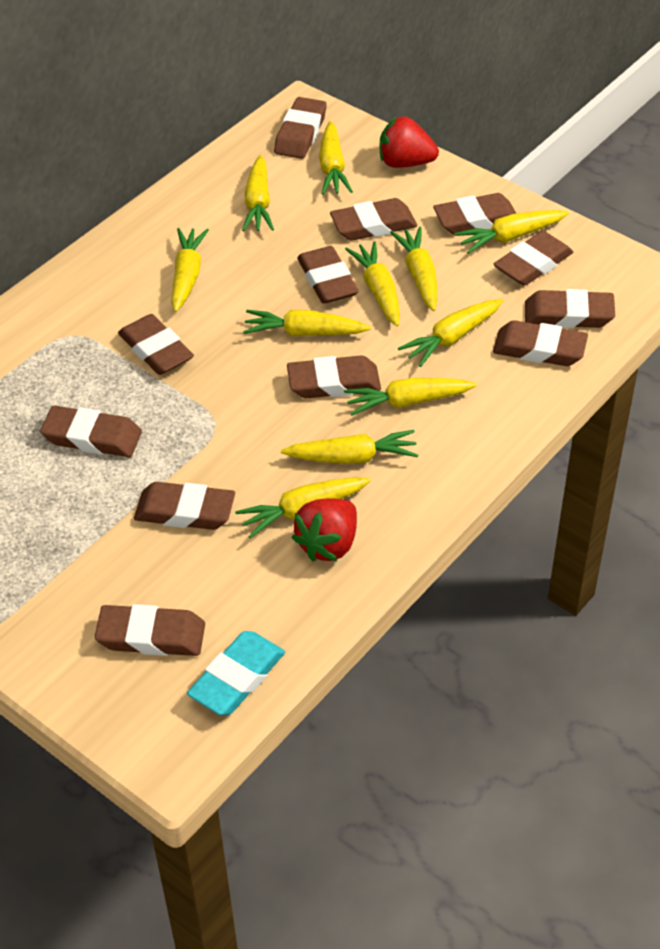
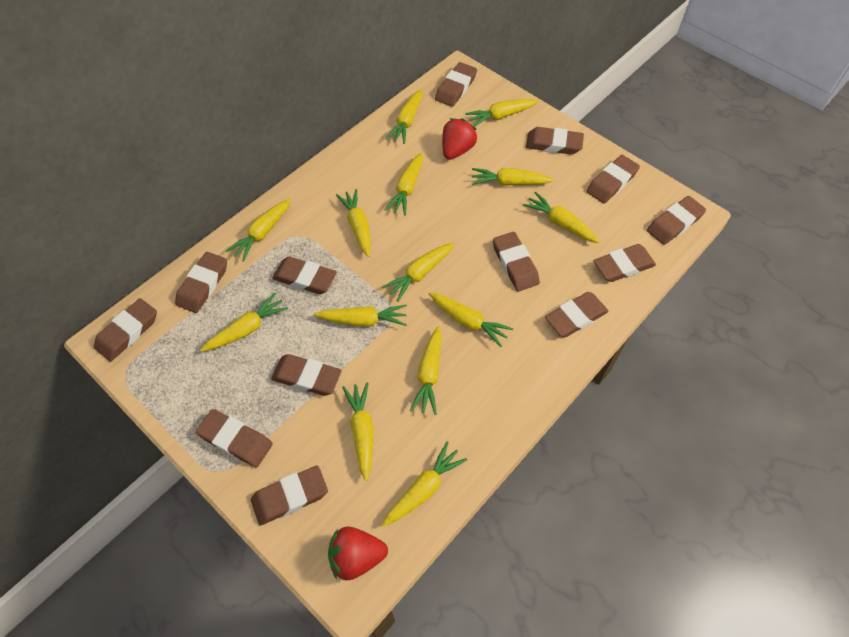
brown eraser: 12 -> 13
turquoise eraser: 1 -> 0
yellow carrot: 11 -> 14

